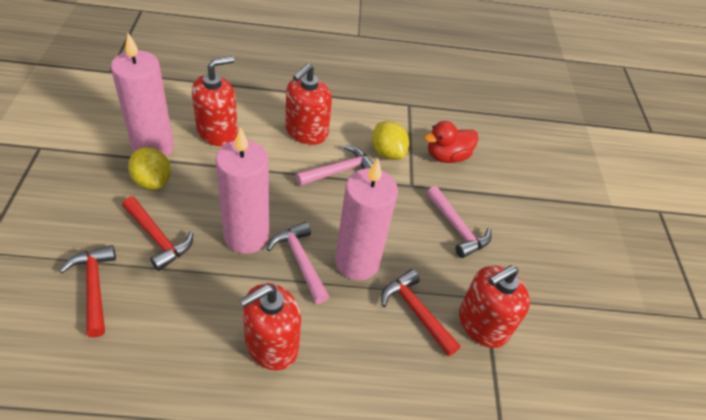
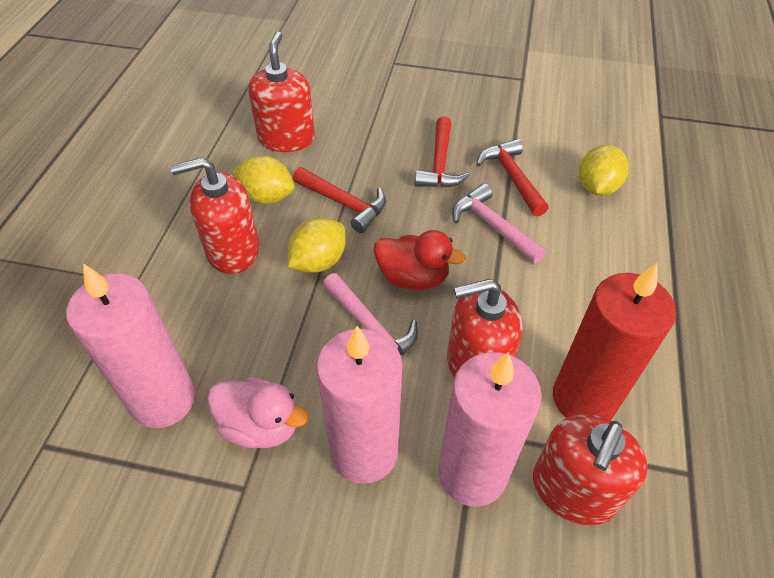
pink duck: 0 -> 1
pink hammer: 3 -> 2
red candle: 0 -> 1
yellow lemon: 2 -> 3

